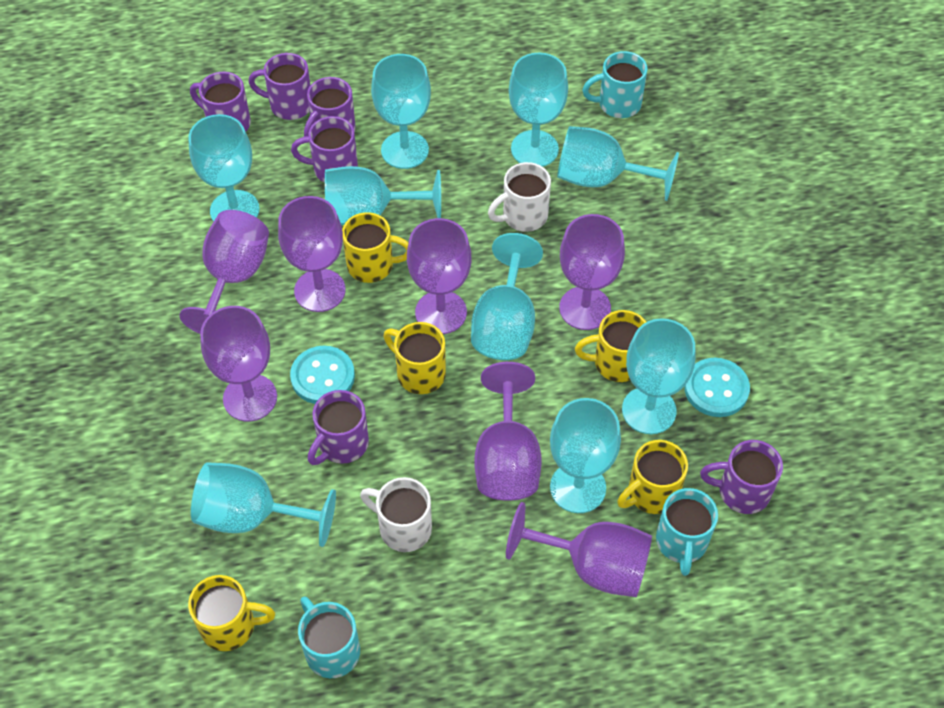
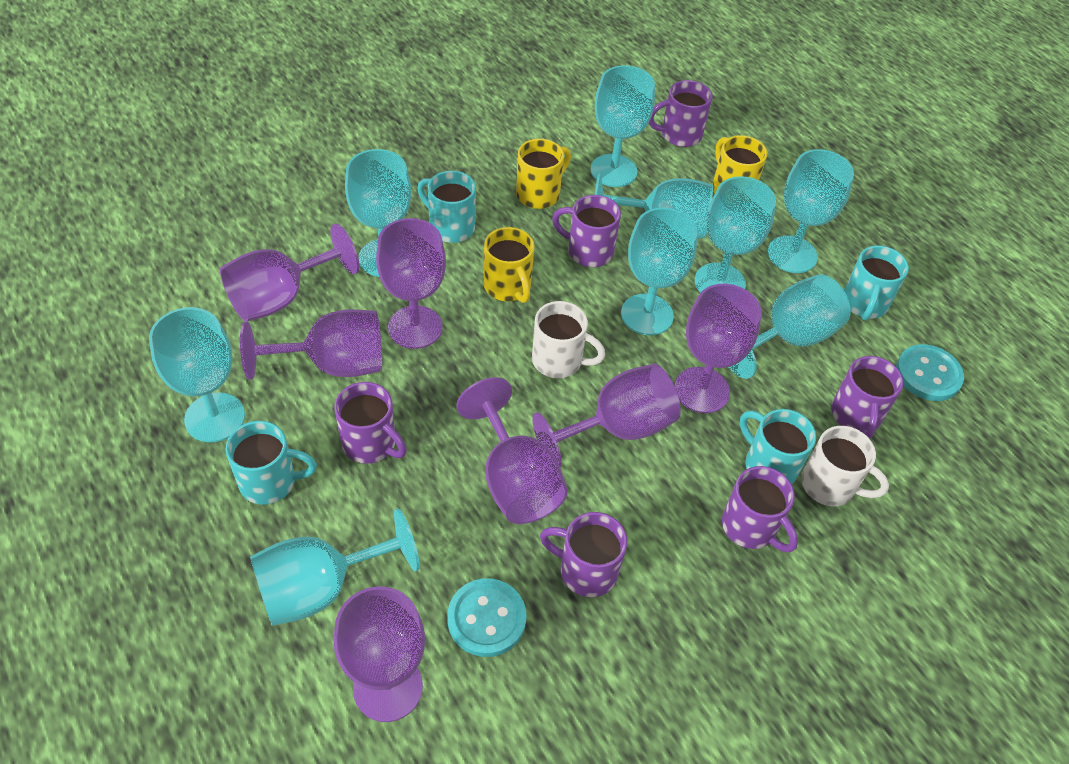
turquoise mug: 3 -> 4
yellow mug: 5 -> 3

